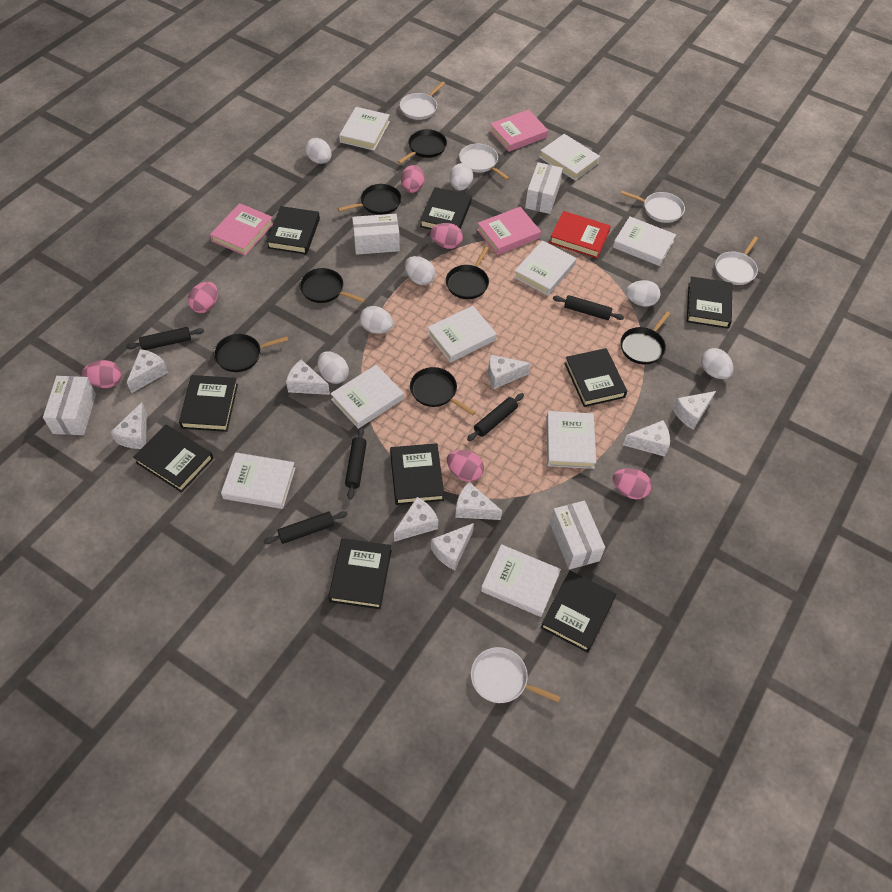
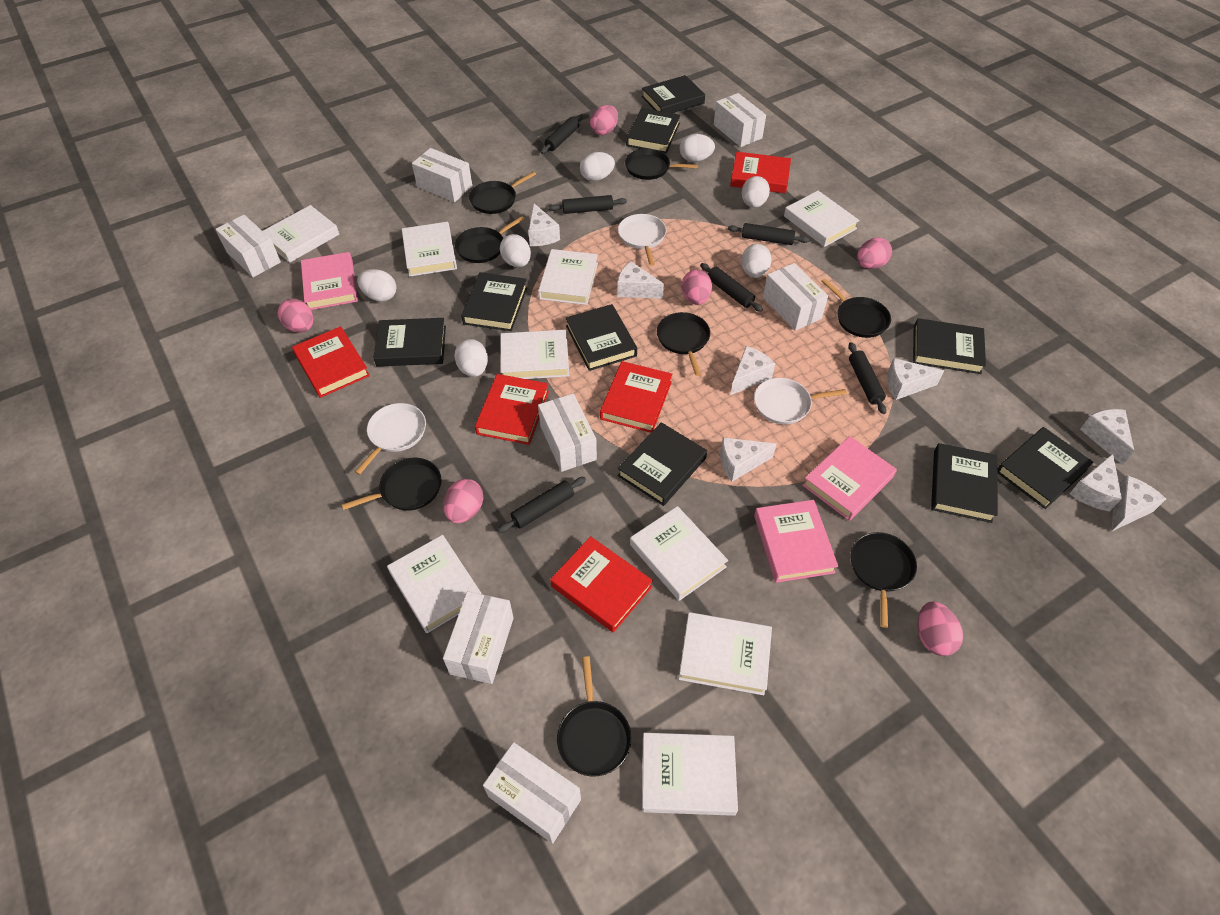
black pan: 7 -> 8
black rolling pin: 5 -> 6
red book: 1 -> 5
white box: 4 -> 7
white cheese: 9 -> 8
white pan: 5 -> 3

